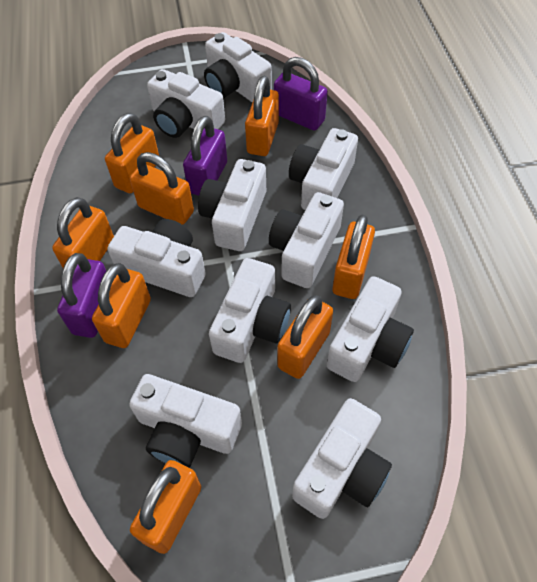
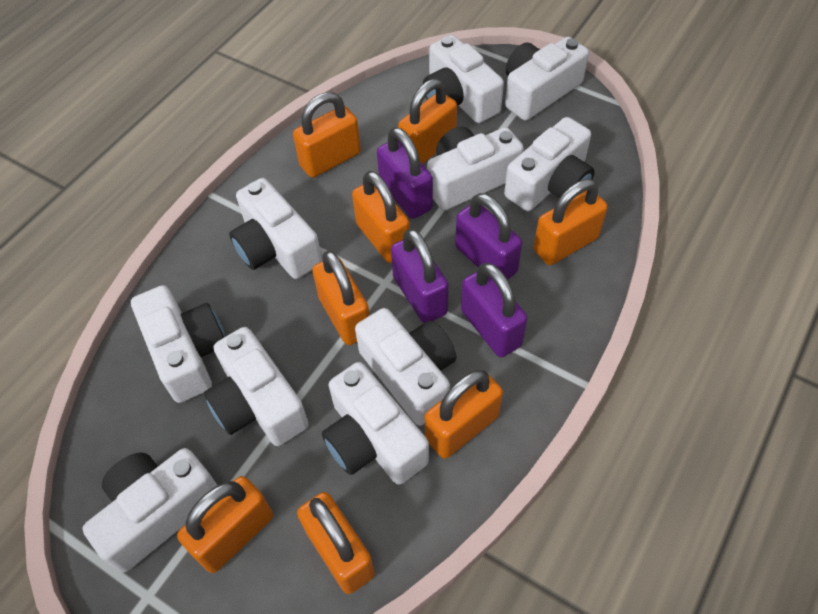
purple padlock: 3 -> 4

